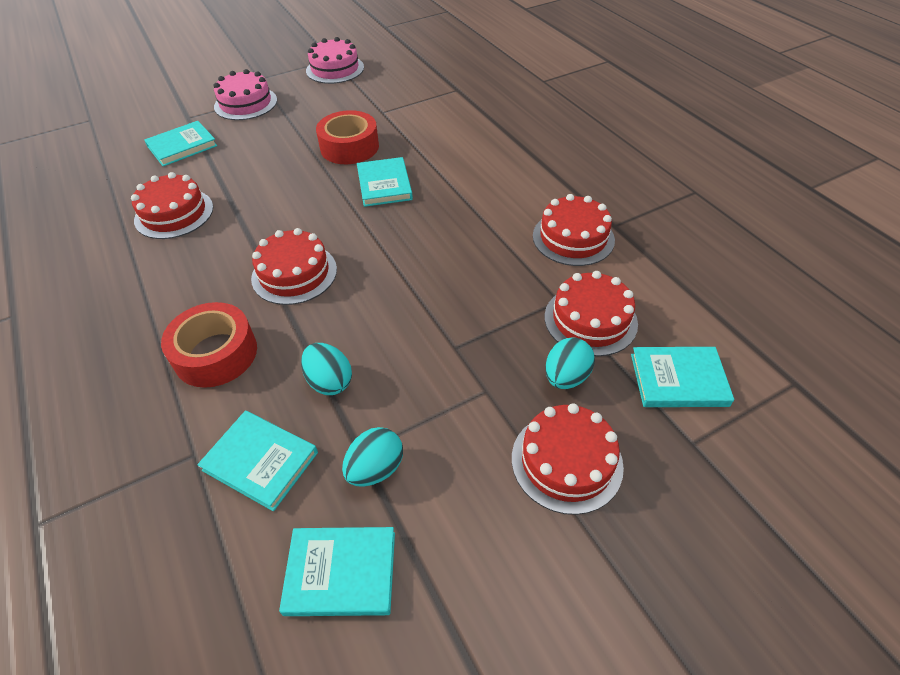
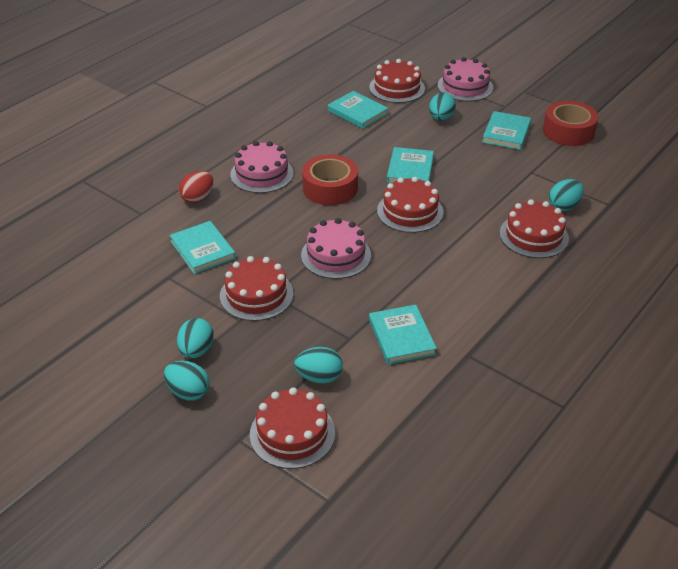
pink cake: 2 -> 3
red egg: 0 -> 1
turquoise egg: 3 -> 5

